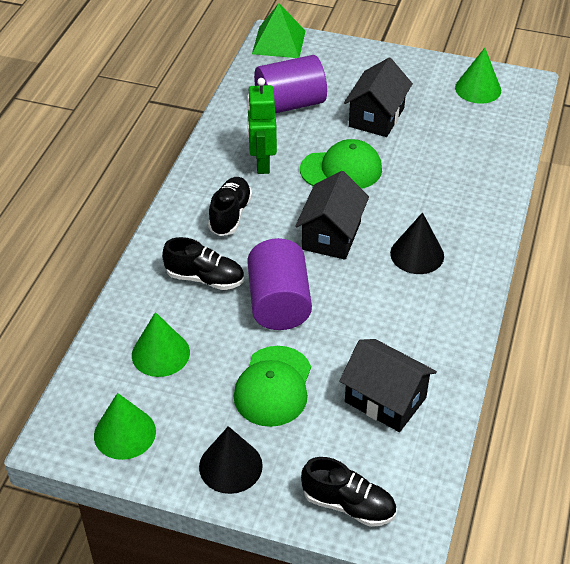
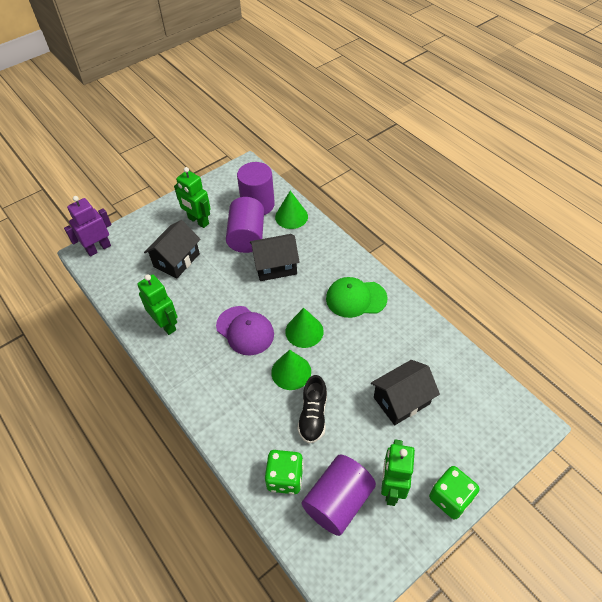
black cone: 2 -> 0
black shoe: 3 -> 1
green cap: 2 -> 1
green dice: 0 -> 2
green pyramid: 1 -> 0
green robot: 1 -> 3
purple cap: 0 -> 1
purple cylinder: 2 -> 3
purple robot: 0 -> 1

